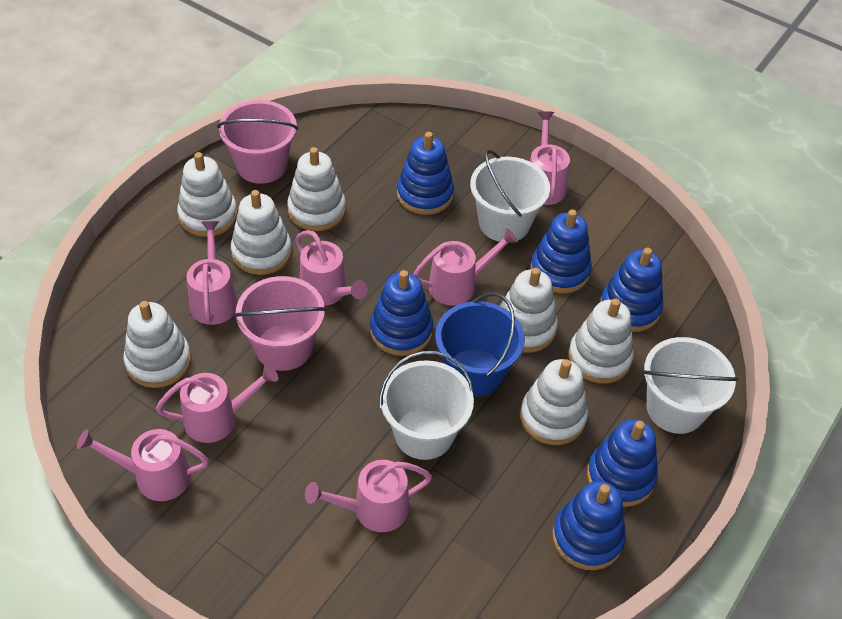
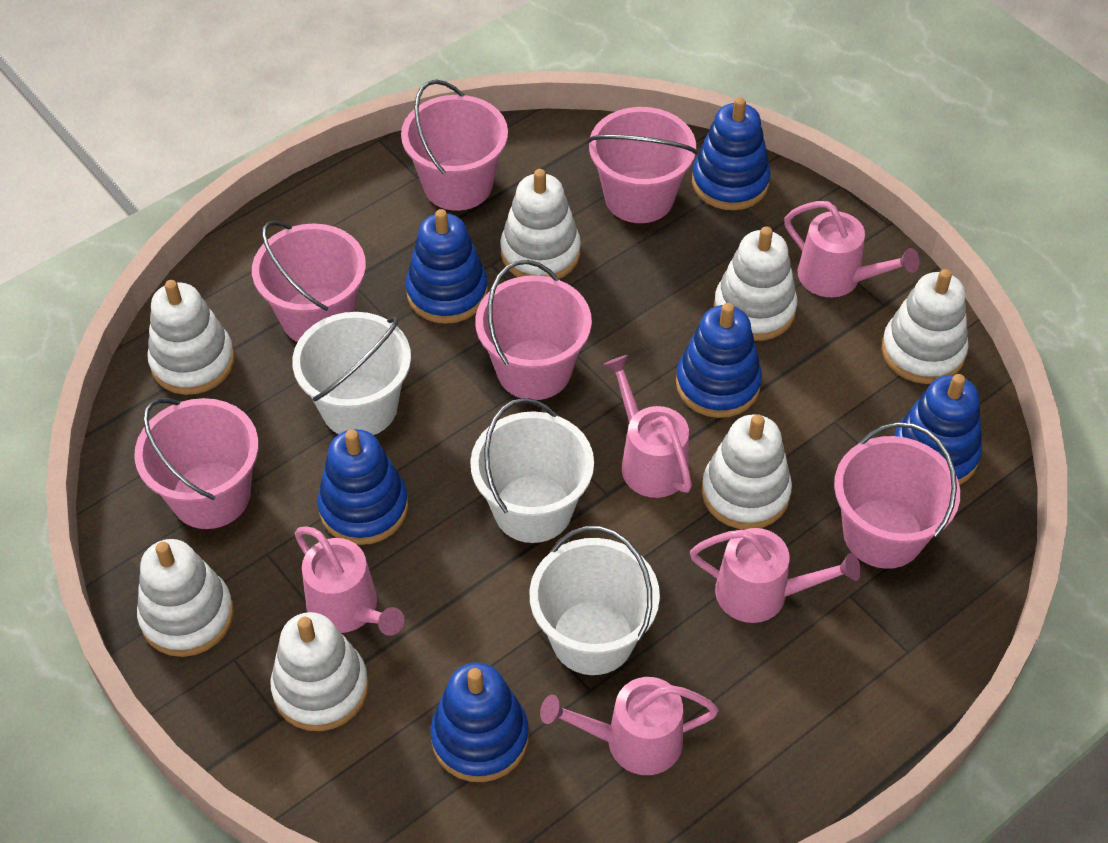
blue bucket: 1 -> 0
pink bucket: 2 -> 6
pink watering can: 7 -> 5

